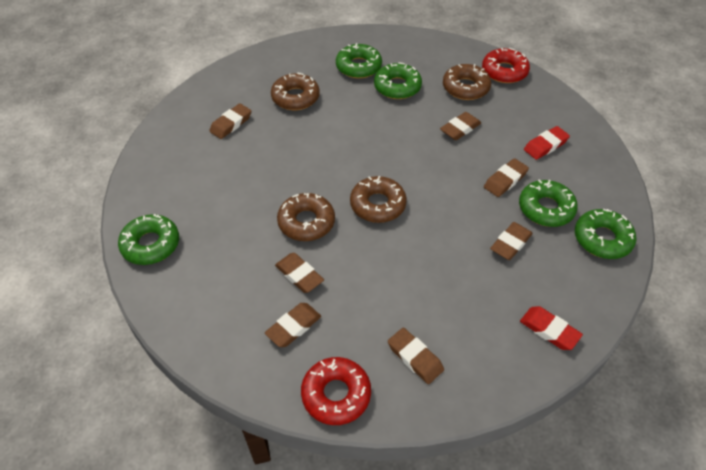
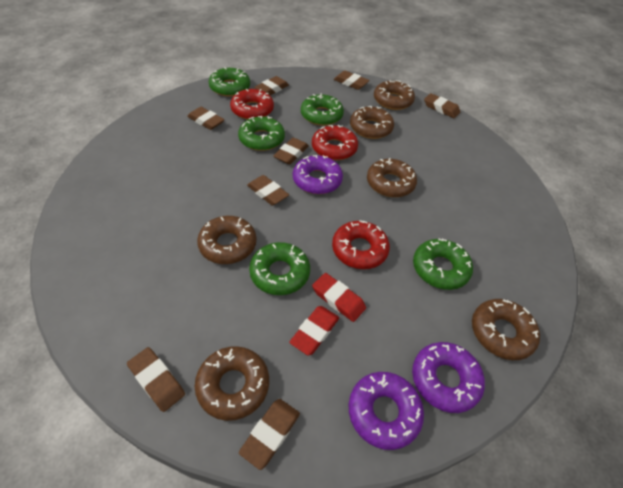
brown donut: 4 -> 6
brown eraser: 7 -> 8
purple donut: 0 -> 3
red donut: 2 -> 3

